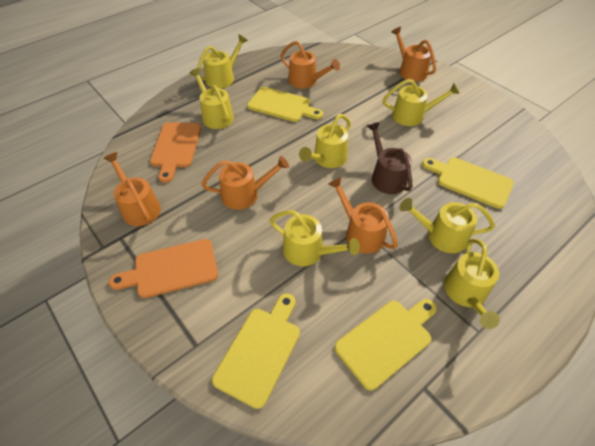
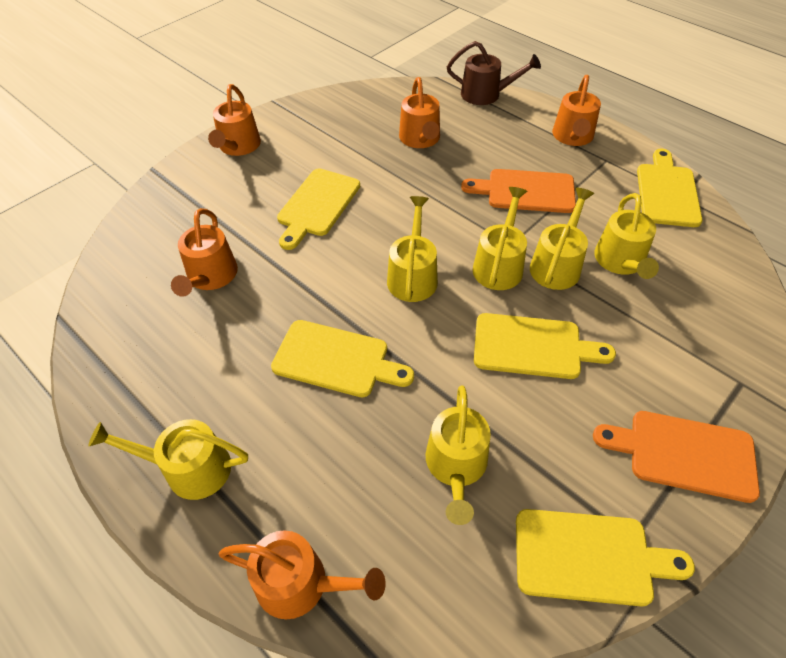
yellow cutting board: 4 -> 5
yellow watering can: 7 -> 6

